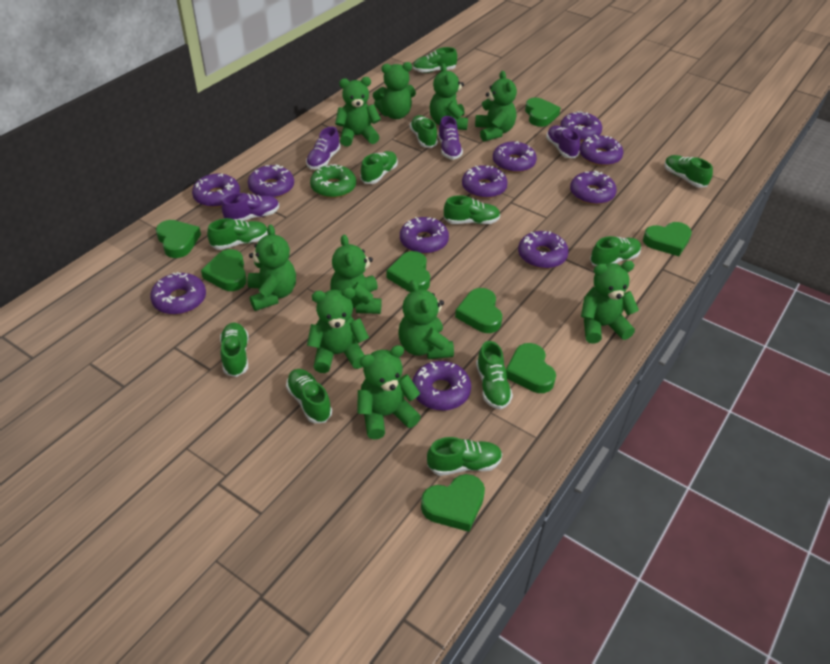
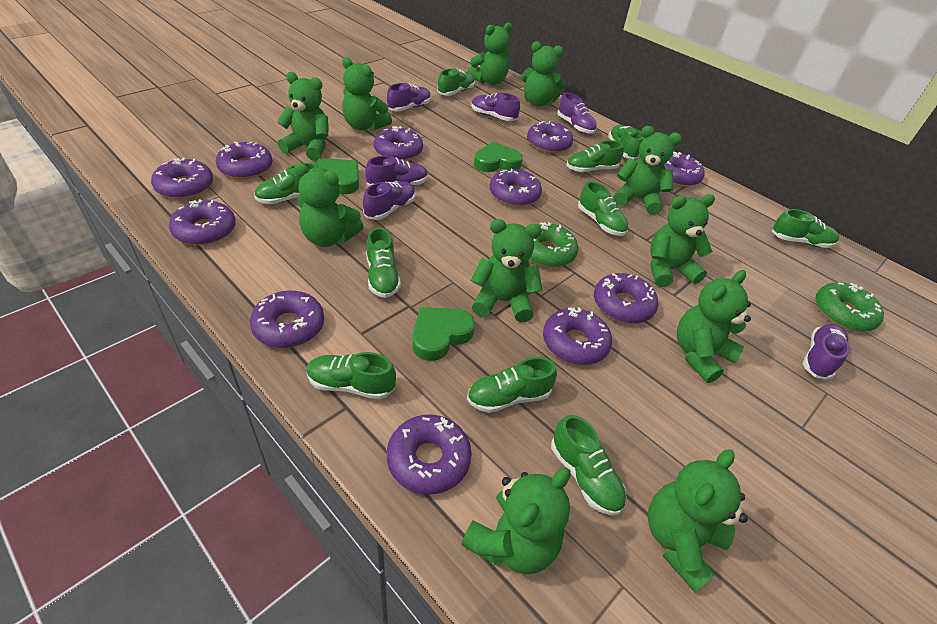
green donut: 1 -> 2
green heart: 8 -> 3
green shoe: 11 -> 10
green teddy bear: 10 -> 11
purple shoe: 4 -> 6

